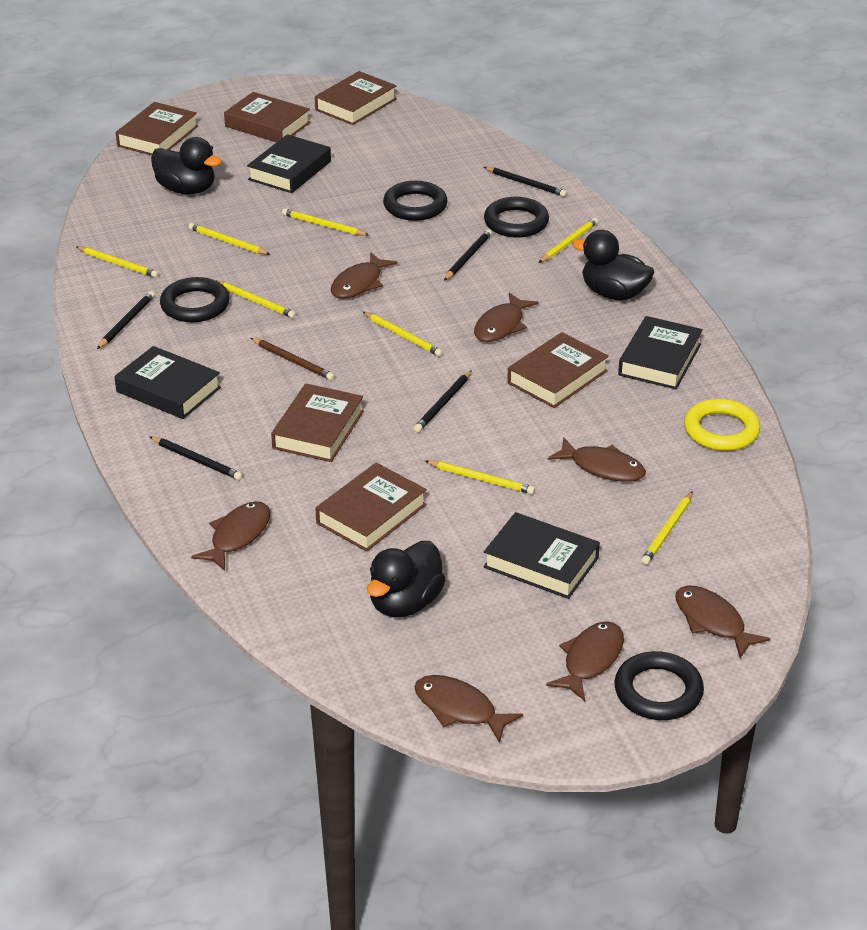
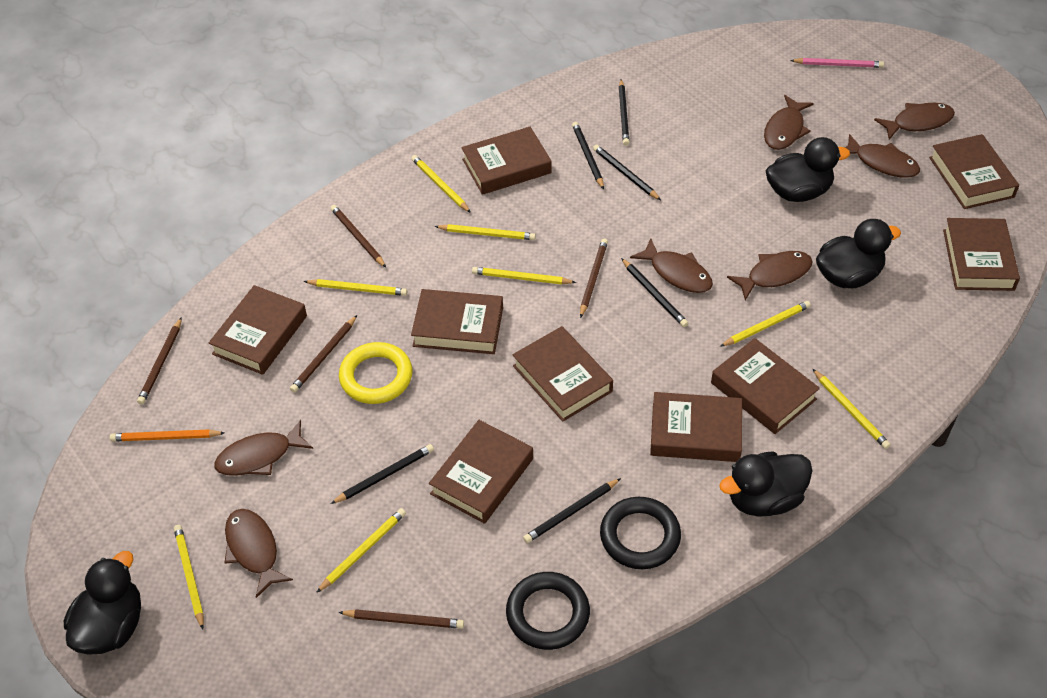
black book: 4 -> 0
black duck: 3 -> 4
black pencil: 5 -> 6
black ring: 4 -> 2
brown book: 6 -> 9
brown pencil: 1 -> 5
orange pencil: 0 -> 1
pink pencil: 0 -> 1

